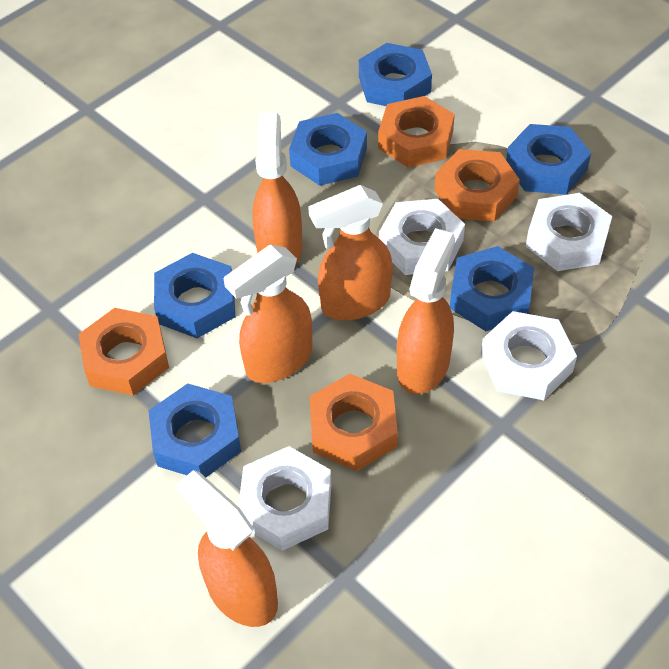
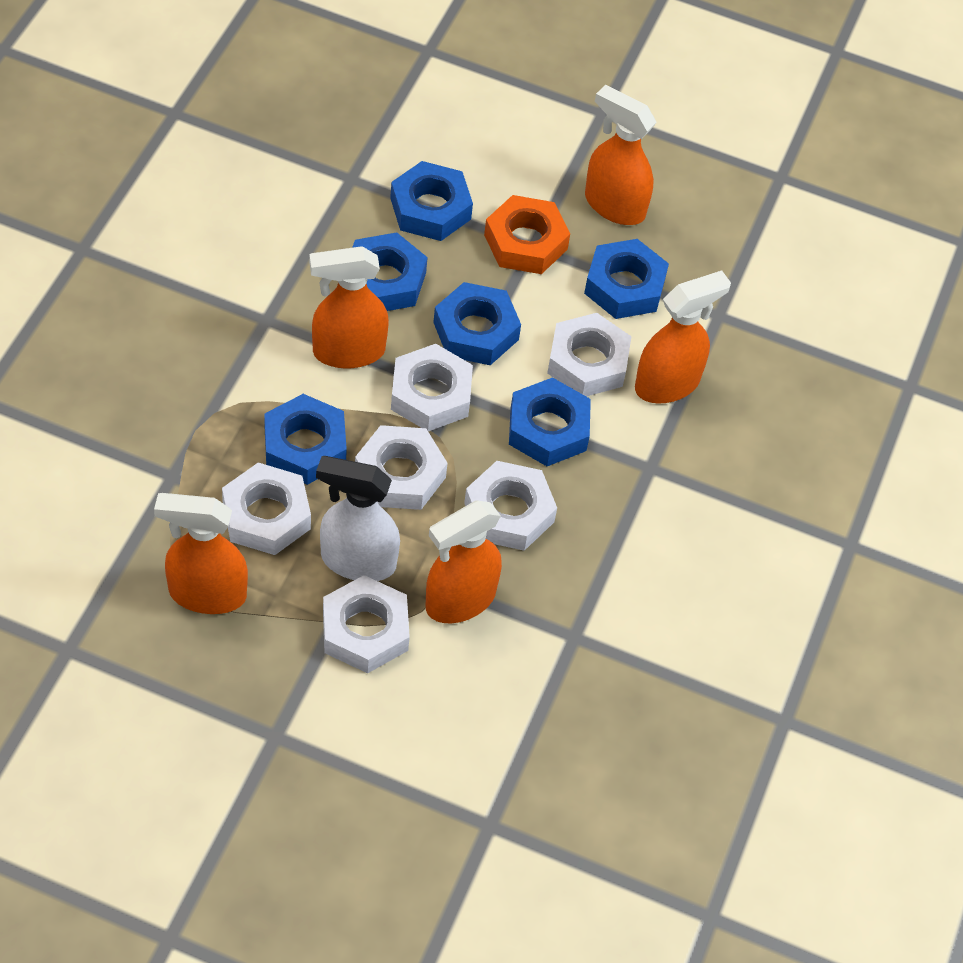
orange nut: 4 -> 1
white nut: 4 -> 6
white spray bottle: 0 -> 1

